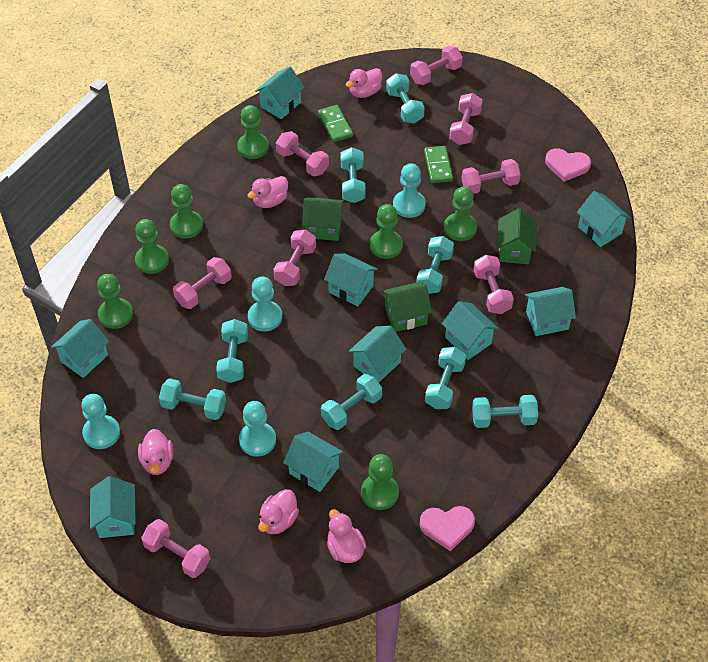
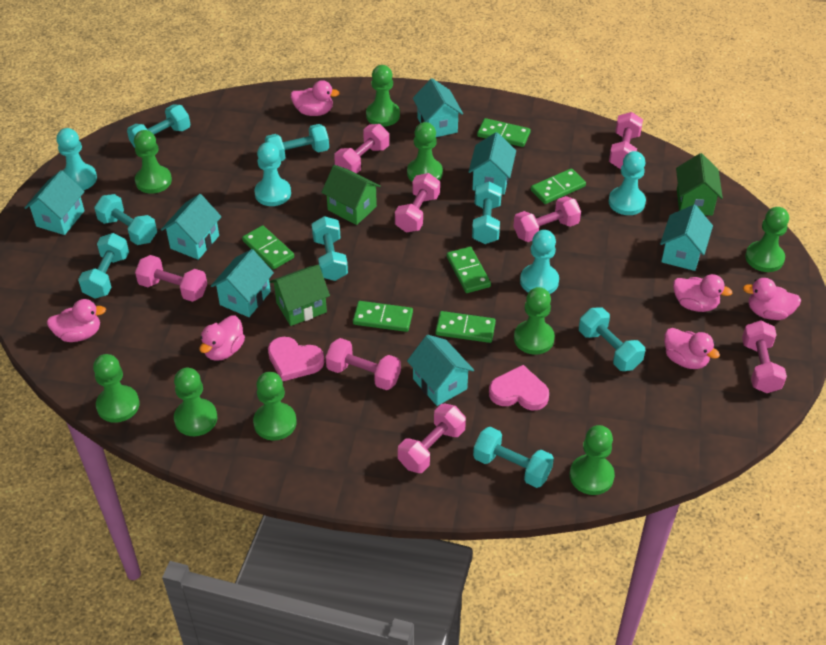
green domino: 2 -> 6
green pawn: 7 -> 9
pink duck: 5 -> 6
turquoise house: 9 -> 7

